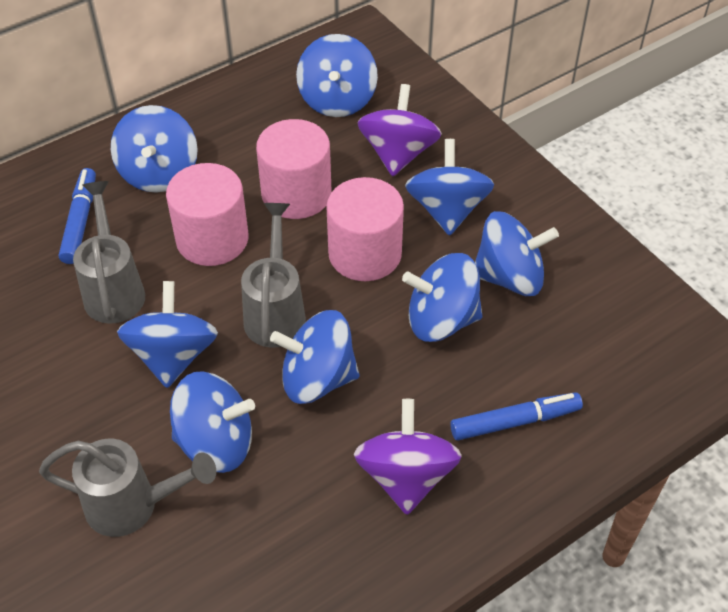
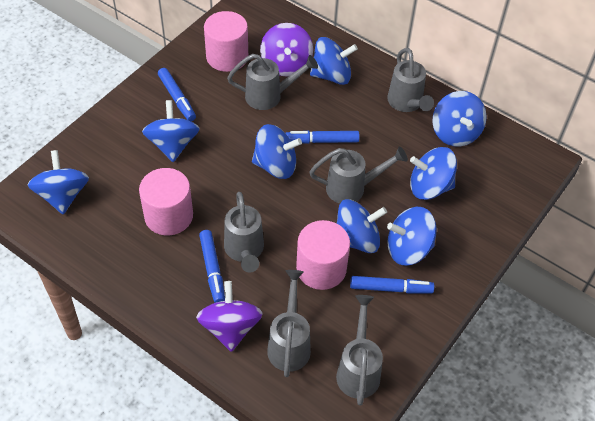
blue marker: 2 -> 4
grey watering can: 3 -> 6

